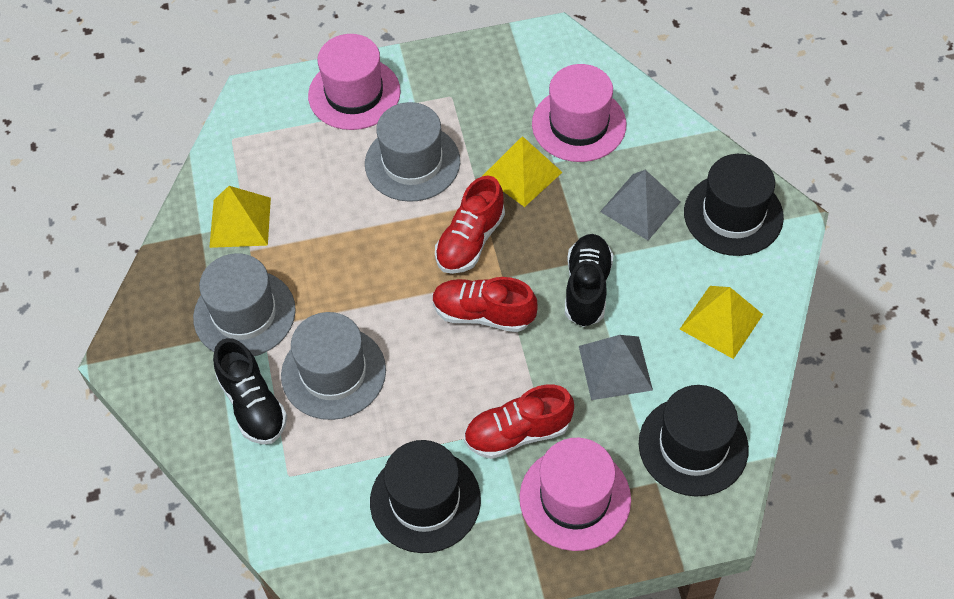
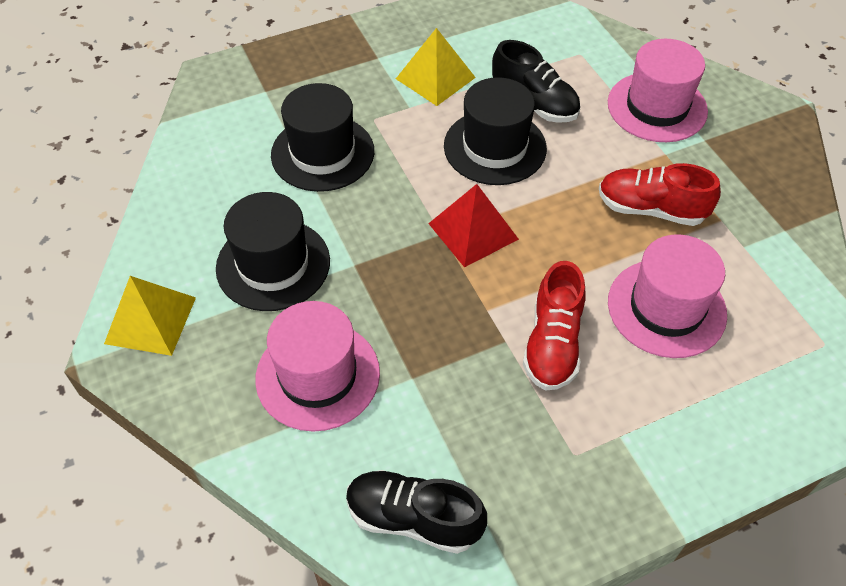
grey hat: 3 -> 0
grey pyramid: 2 -> 0
red pyramid: 0 -> 1
red shoe: 3 -> 2
yellow pyramid: 3 -> 2

